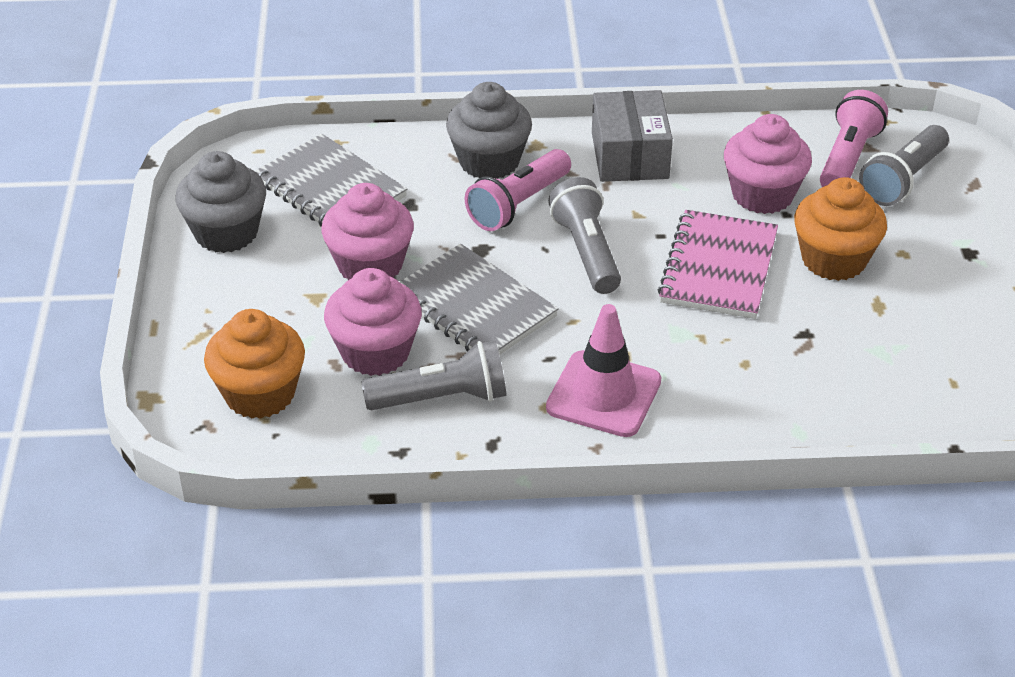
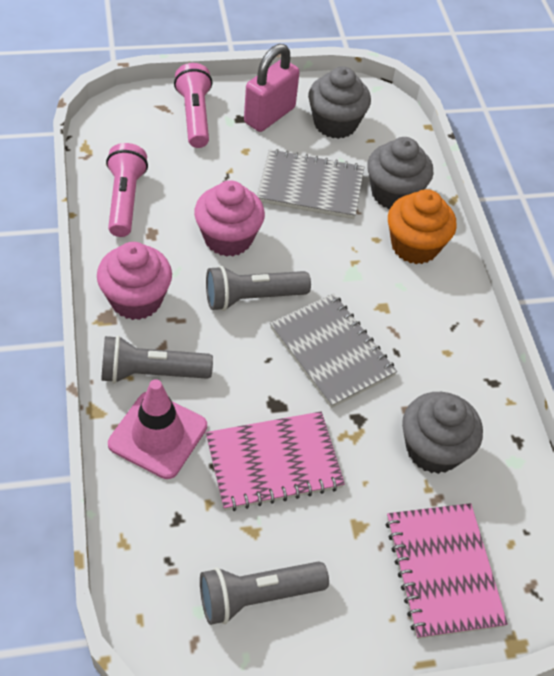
grey box: 1 -> 0
grey cupcake: 2 -> 3
orange cupcake: 2 -> 1
pink cupcake: 3 -> 2
pink notebook: 1 -> 2
pink padlock: 0 -> 1

